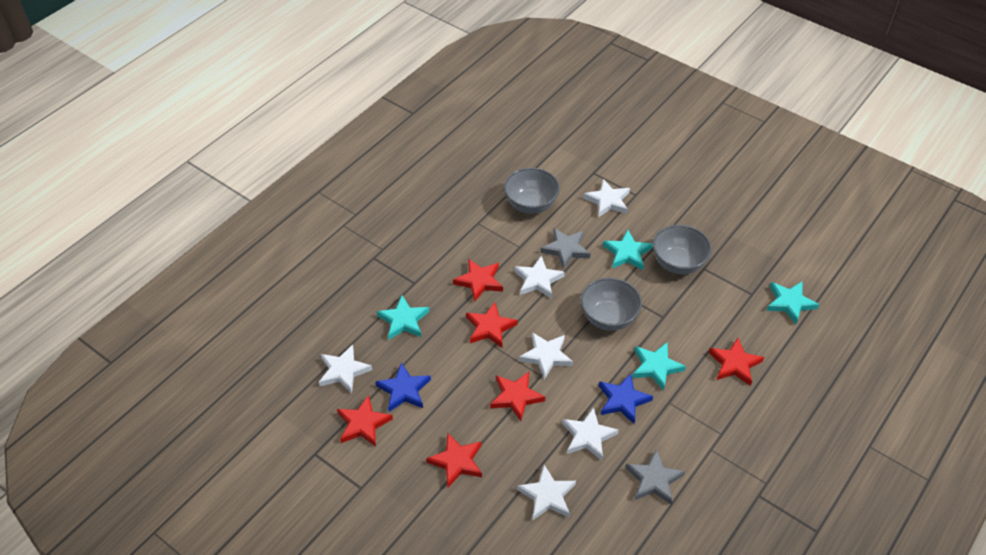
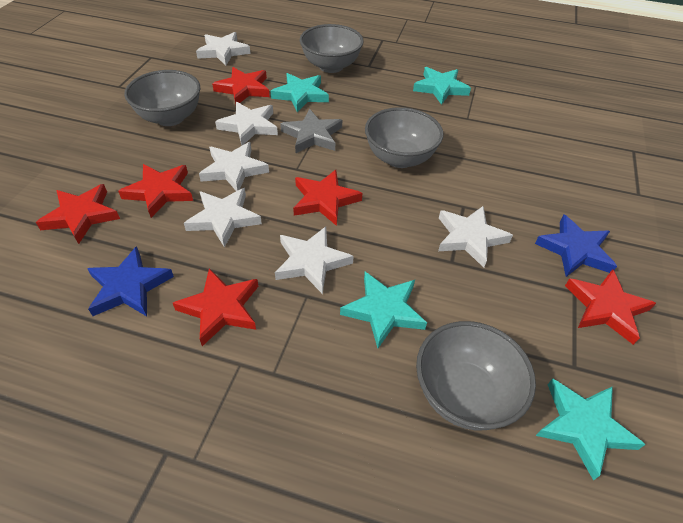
grey bowl: 3 -> 4
grey star: 2 -> 1

